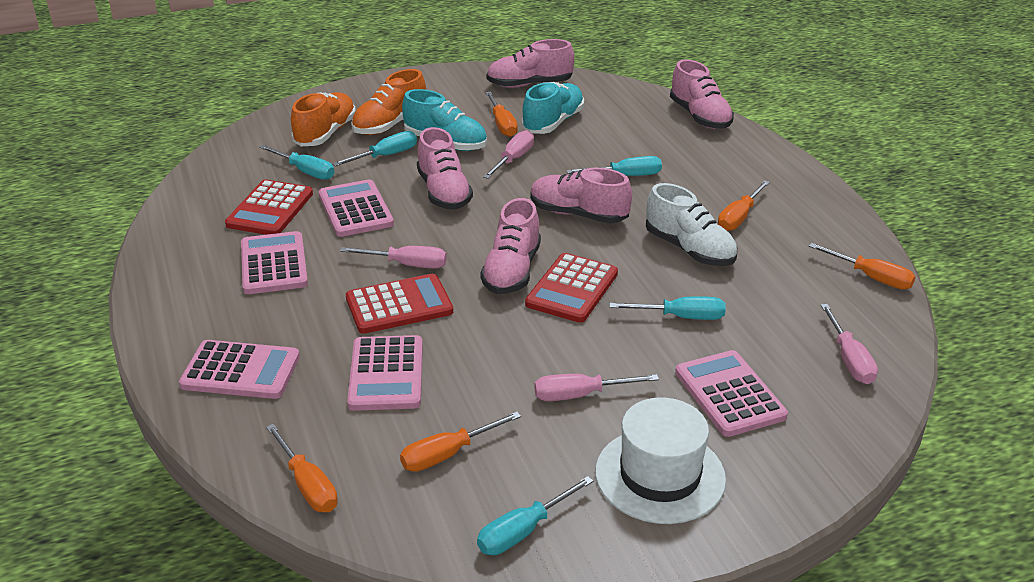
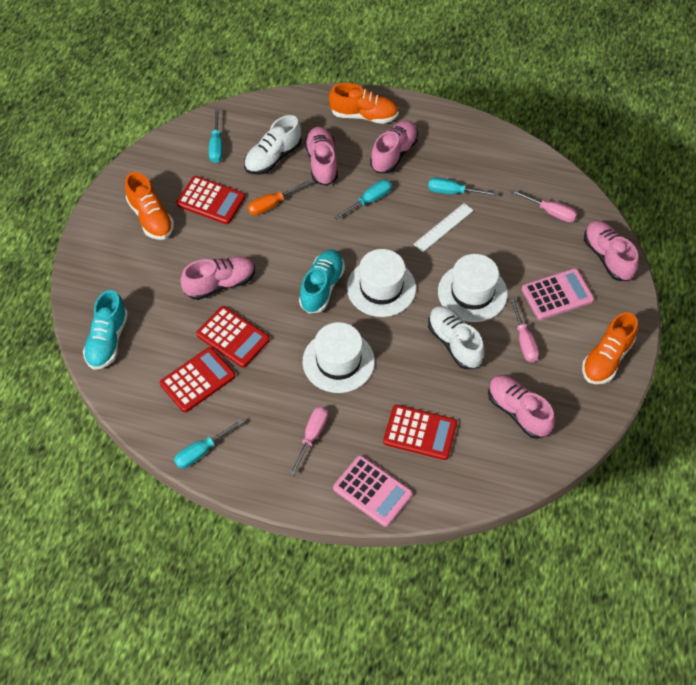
orange screwdriver: 5 -> 1
orange shoe: 2 -> 3
pink calculator: 5 -> 2
pink screwdriver: 4 -> 3
red calculator: 3 -> 4
turquoise screwdriver: 5 -> 4
white hat: 1 -> 3
white ruler: 0 -> 1
white shoe: 1 -> 2

